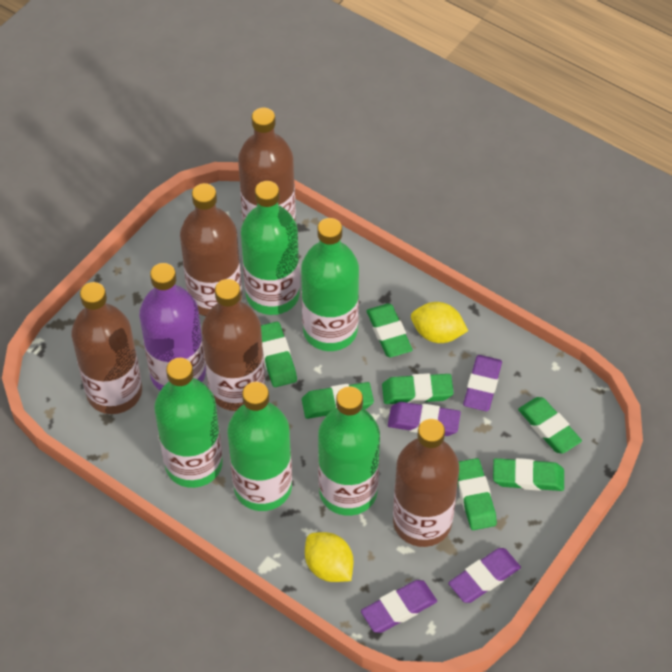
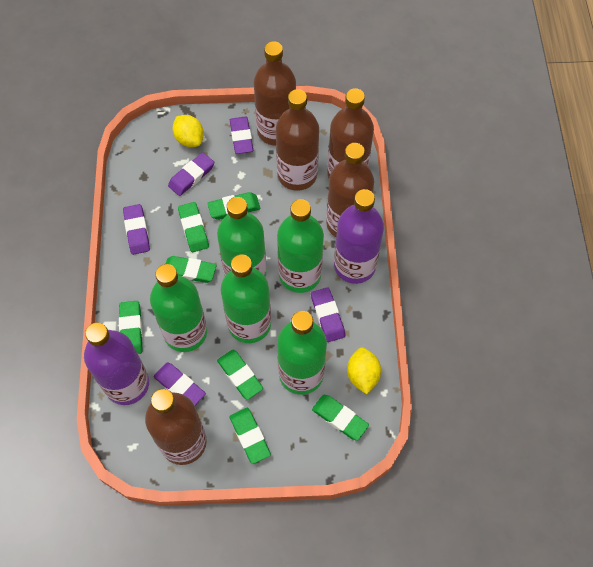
purple bottle: 1 -> 2
purple eraser: 4 -> 5

